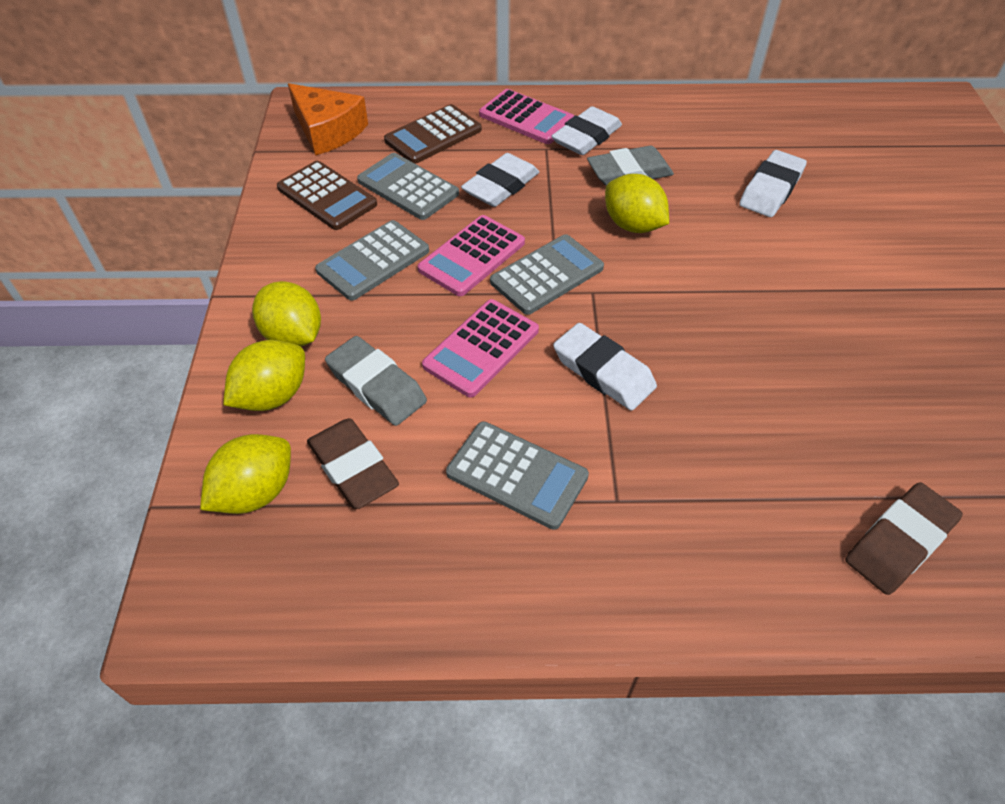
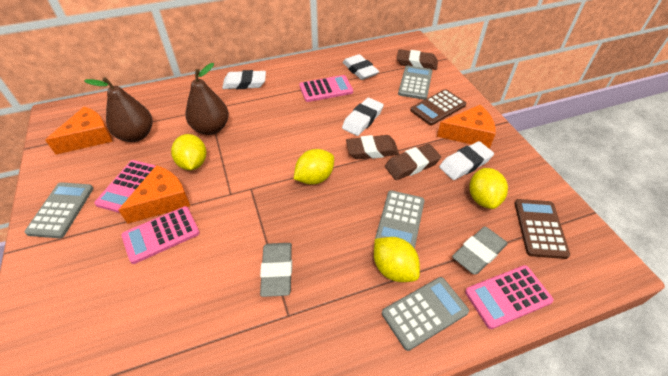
brown eraser: 2 -> 3
brown pear: 0 -> 2
orange cheese: 1 -> 3
pink calculator: 3 -> 4

